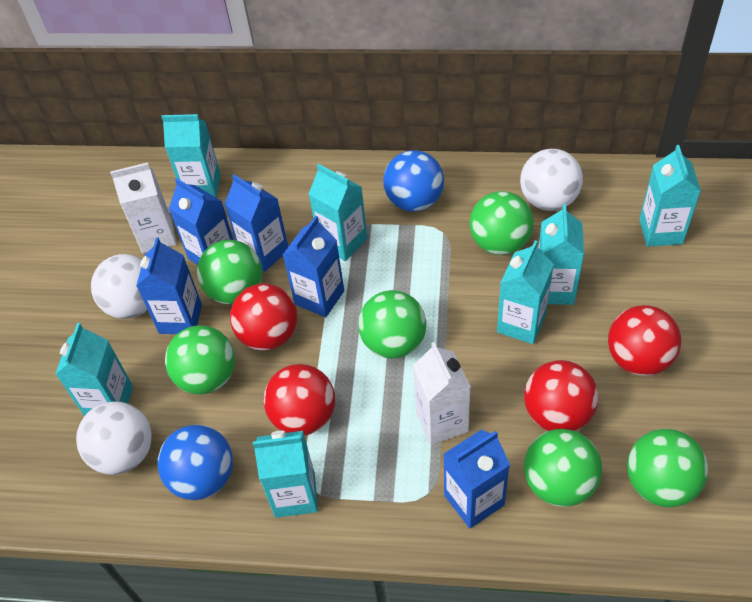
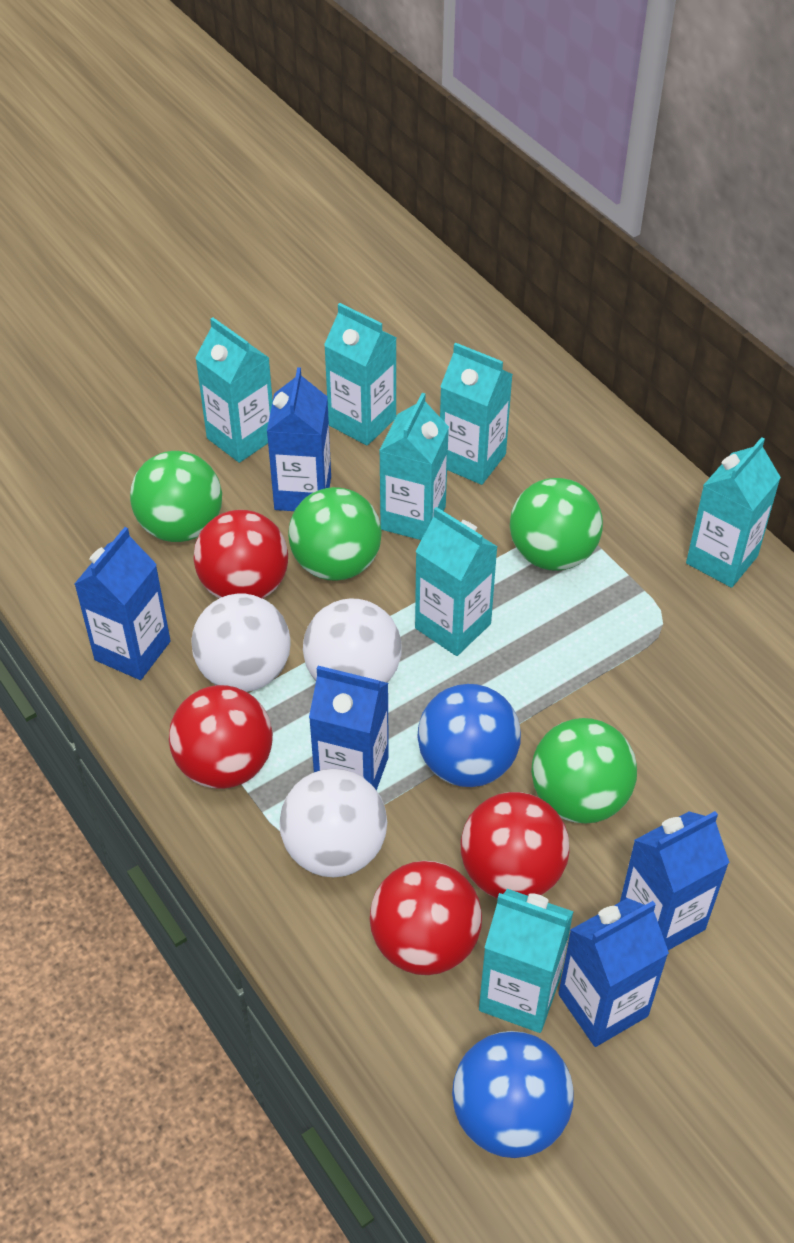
green ball: 6 -> 4
white carton: 2 -> 0

